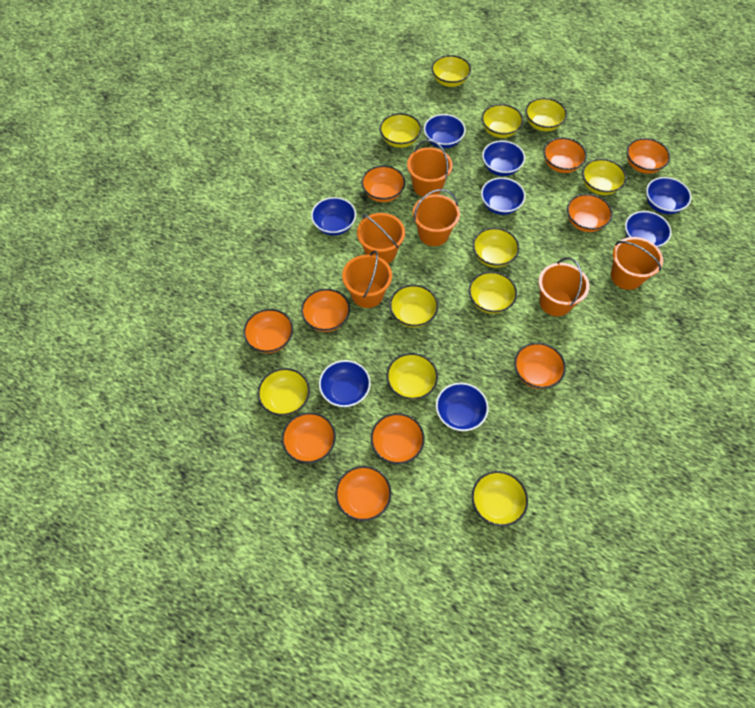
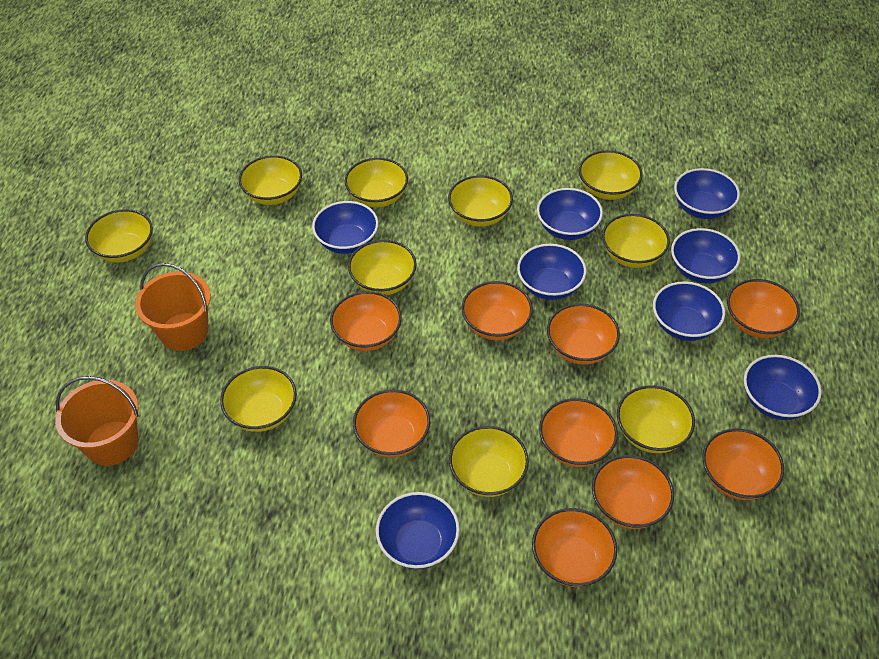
orange bowl: 10 -> 9
orange bucket: 6 -> 2
yellow bowl: 11 -> 10

